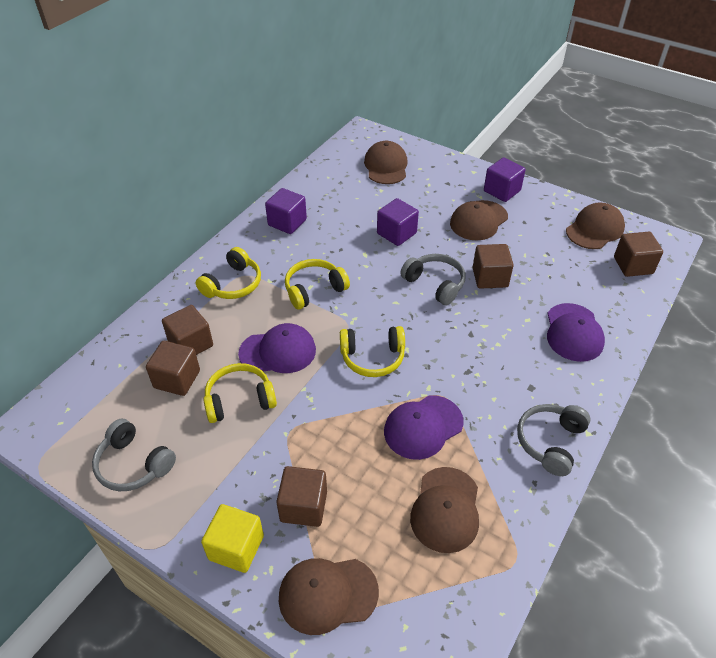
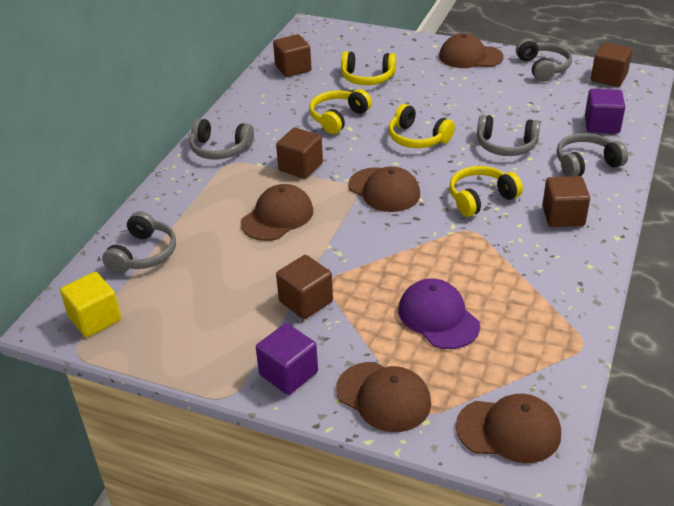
grey headphones: 3 -> 5
purple cap: 3 -> 1
purple cube: 3 -> 2

